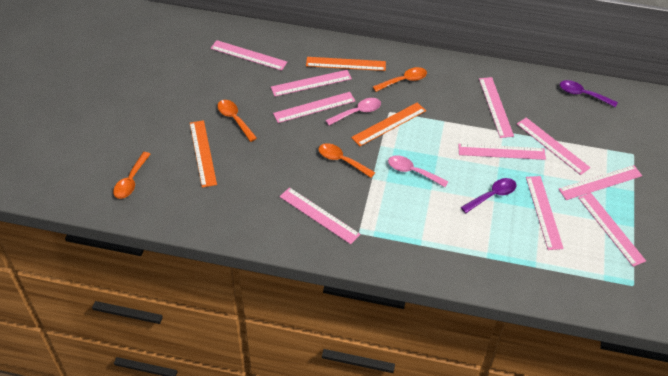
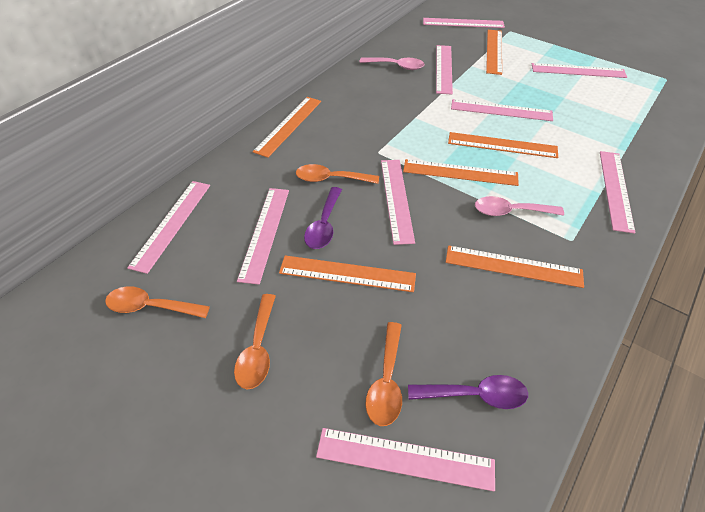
orange ruler: 3 -> 6
pink ruler: 10 -> 9

